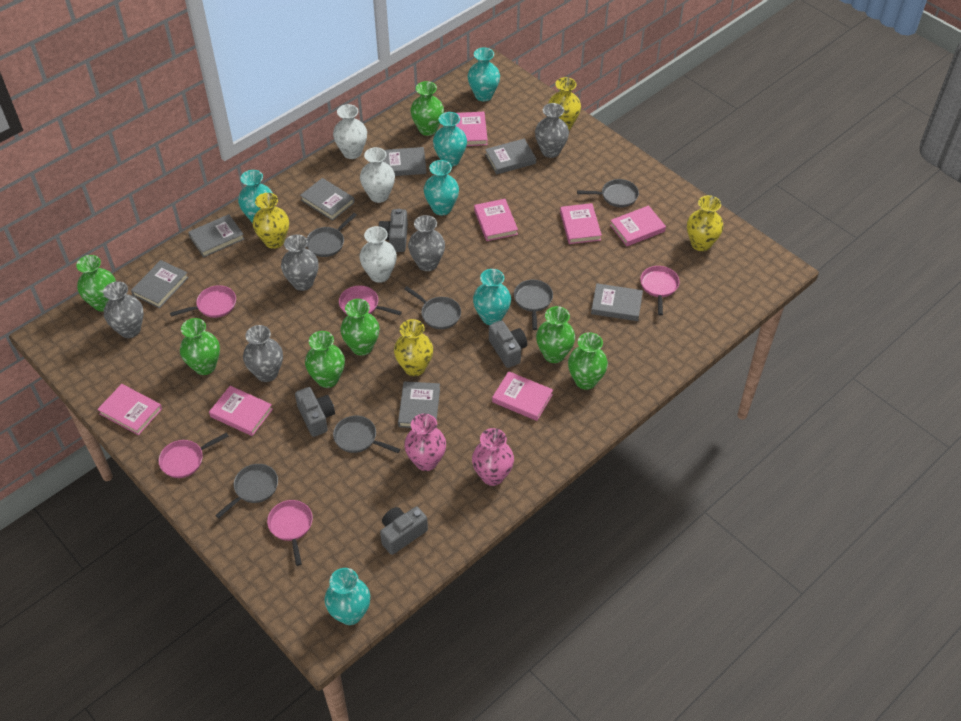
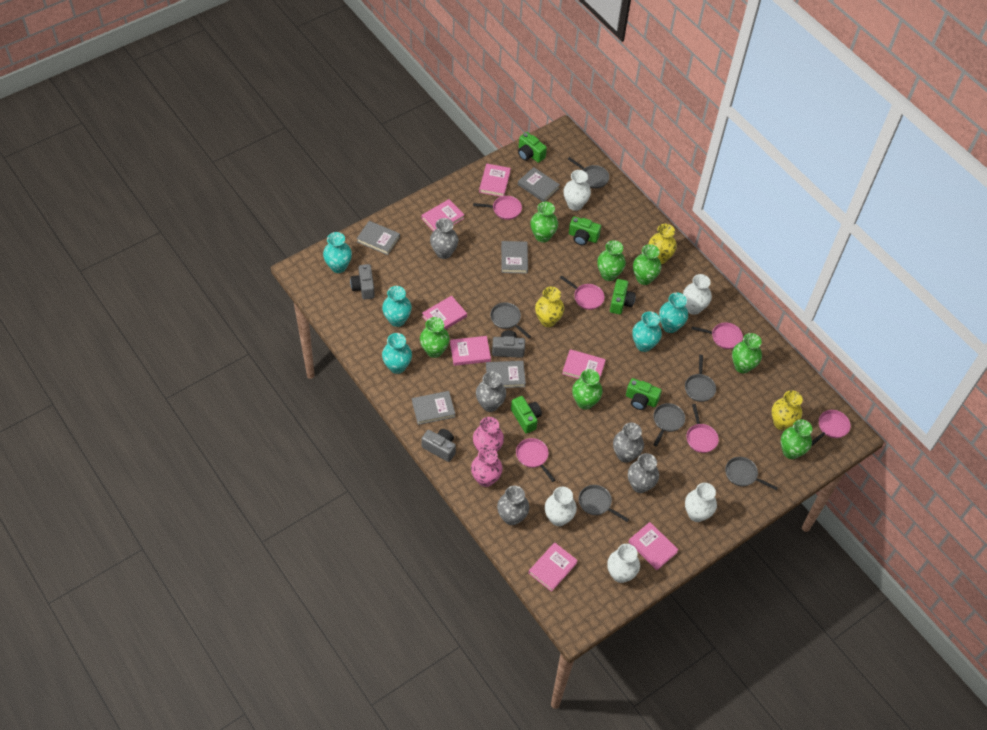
green camera: 0 -> 5
grey book: 7 -> 5
grey camera: 4 -> 3
pink pan: 5 -> 6
turquoise vase: 6 -> 5
white vase: 3 -> 5
yellow vase: 4 -> 3

